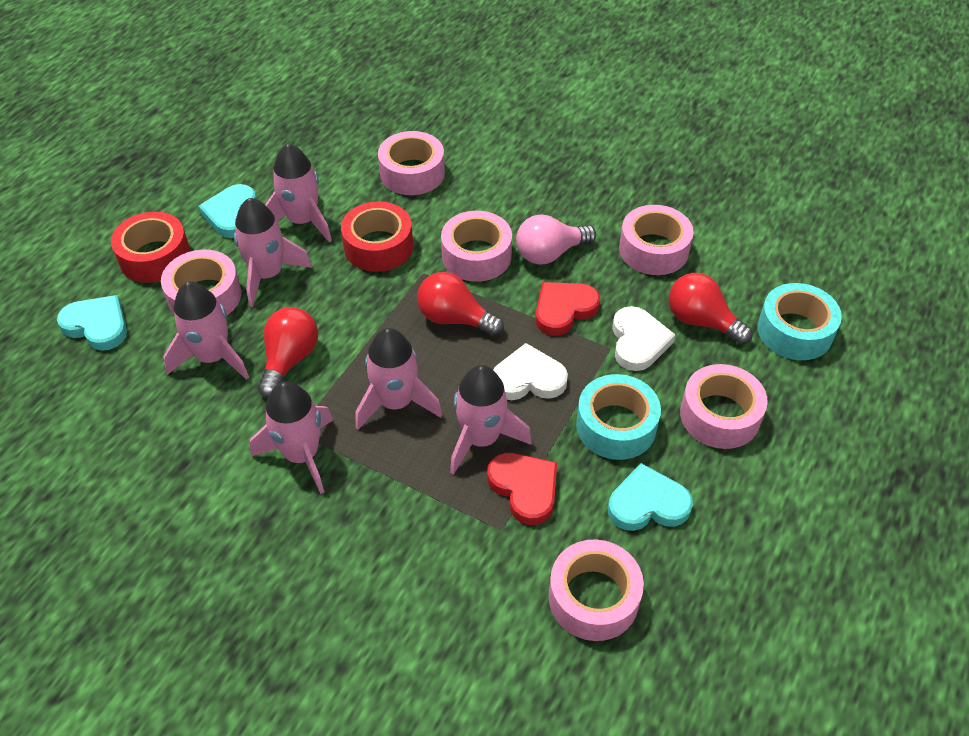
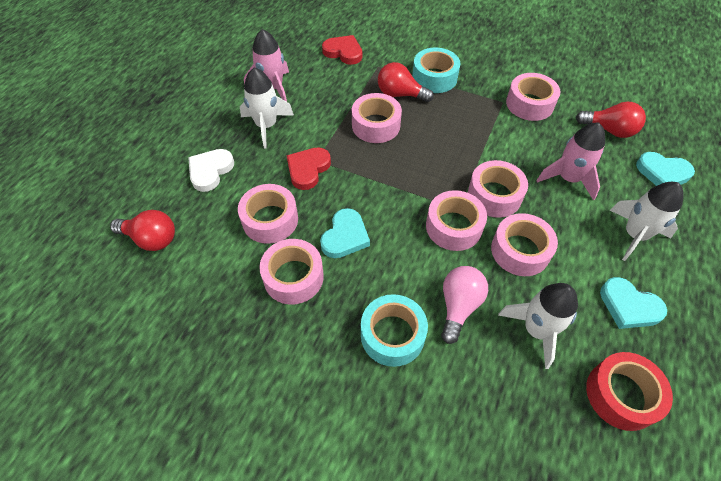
pink rocket: 6 -> 2
pink tape: 6 -> 7
red tape: 2 -> 1
white heart: 2 -> 1
white rocket: 0 -> 3

